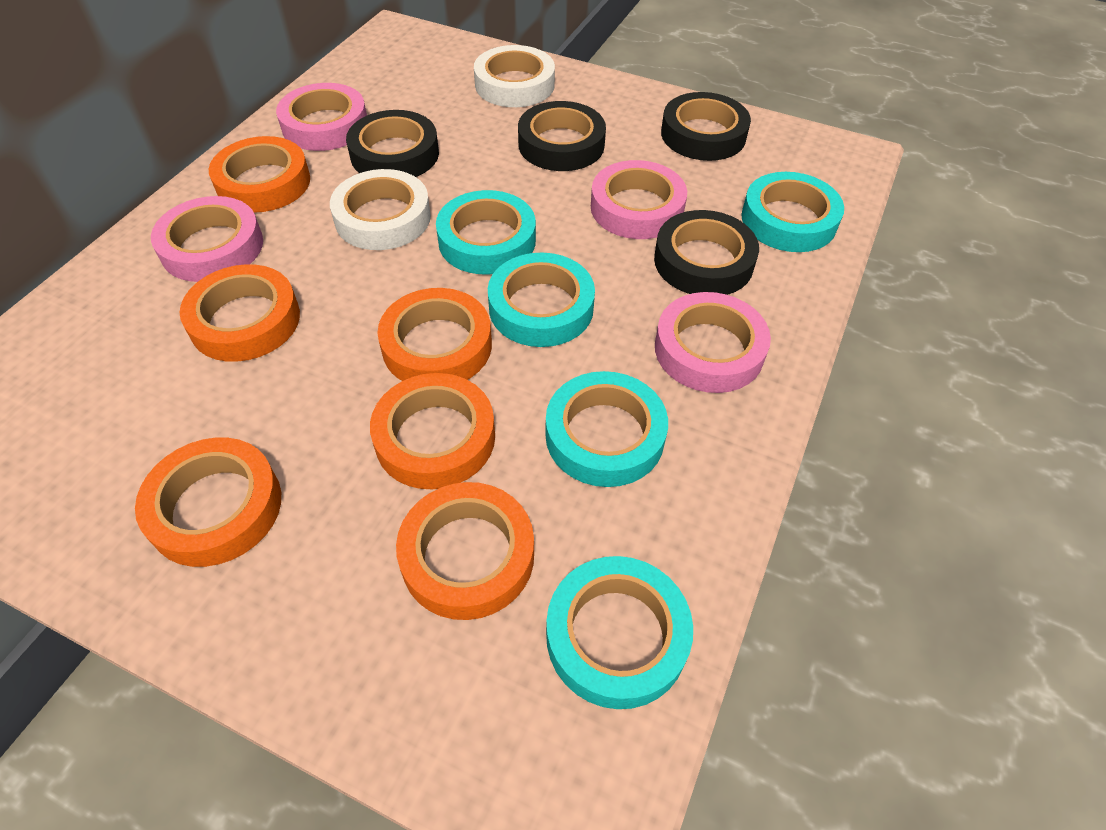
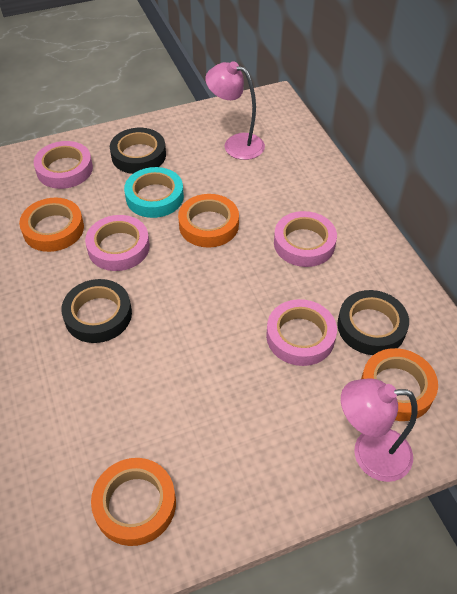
black tape: 4 -> 3
orange tape: 6 -> 4
pink lamp: 0 -> 2
turquoise tape: 5 -> 1
white tape: 2 -> 0

